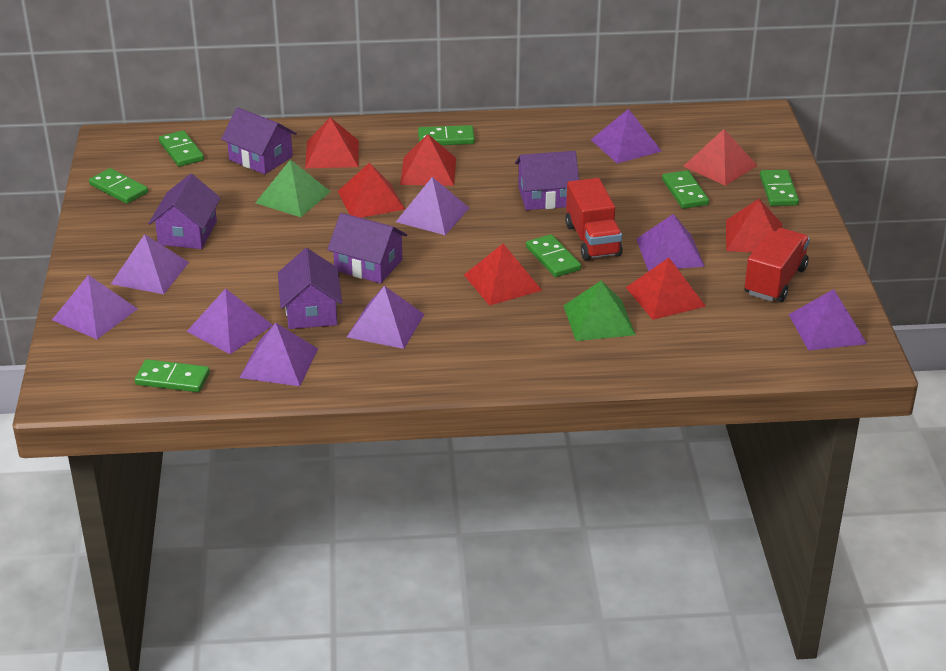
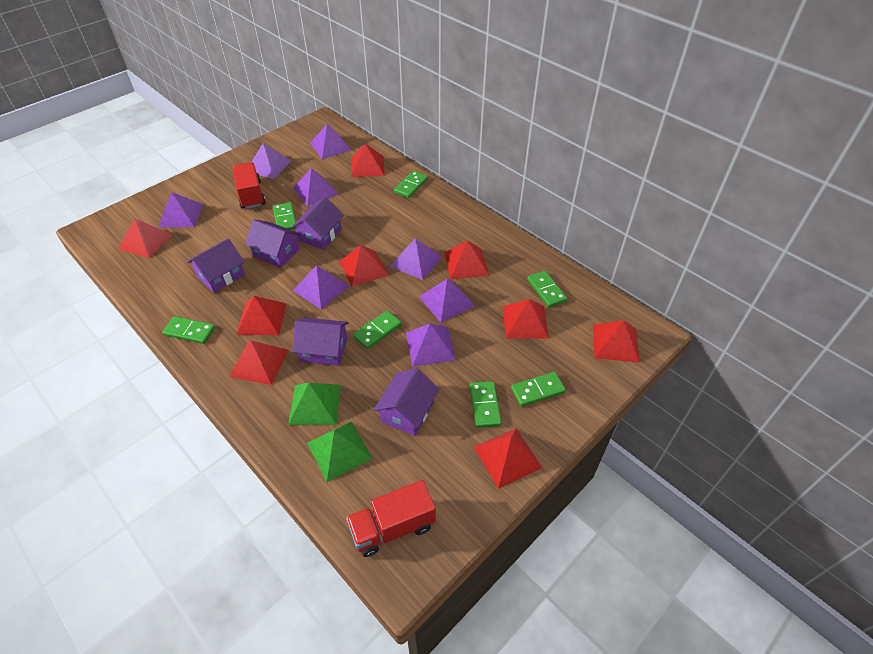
purple pyramid: 9 -> 8
red pyramid: 7 -> 9

